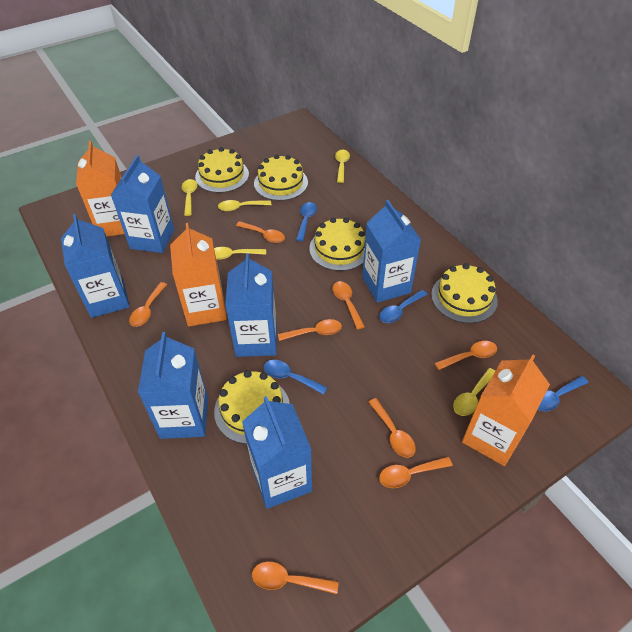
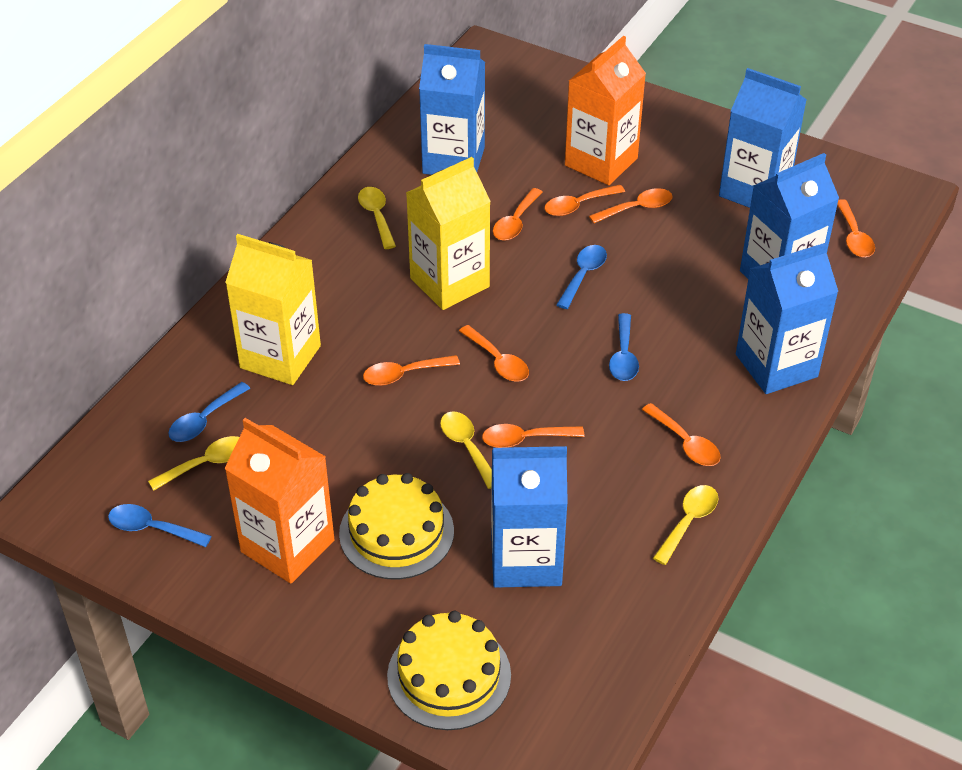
blue carton: 6 -> 5
orange carton: 3 -> 2
yellow cake: 5 -> 2
yellow carton: 0 -> 2
yellow spoon: 5 -> 4

